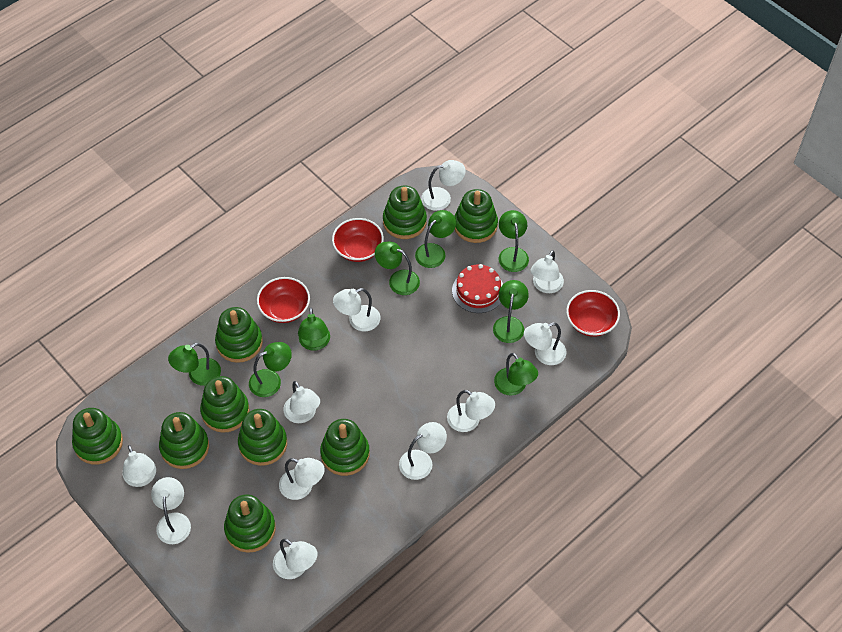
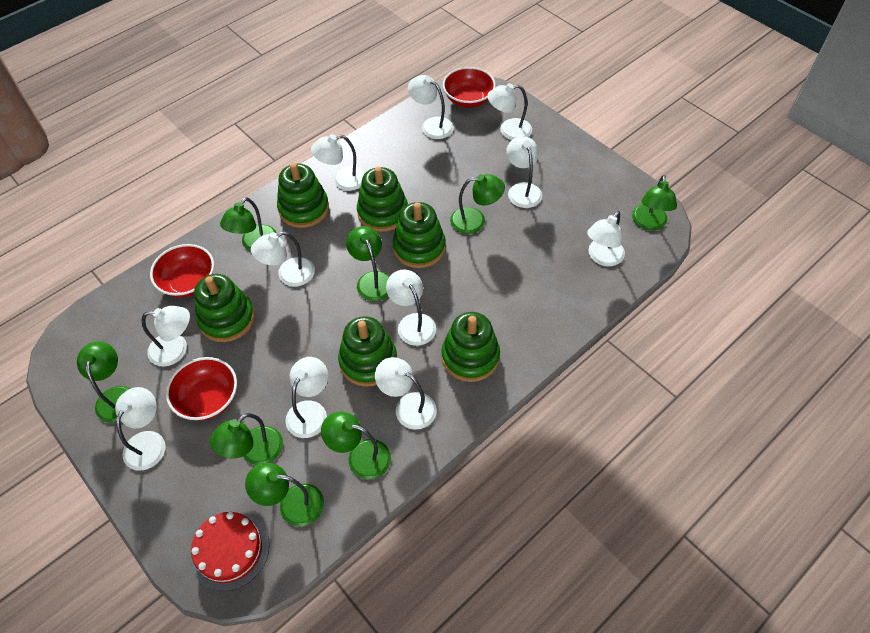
green stacking toy: 9 -> 6

